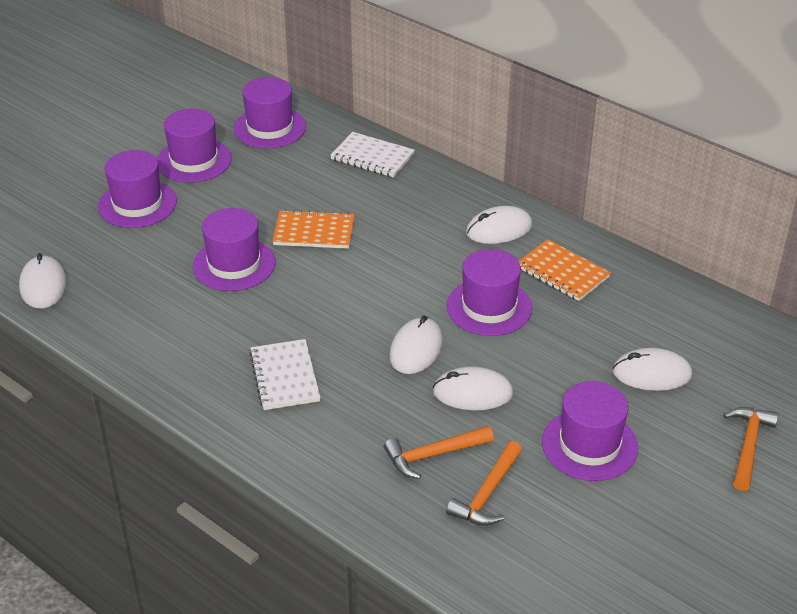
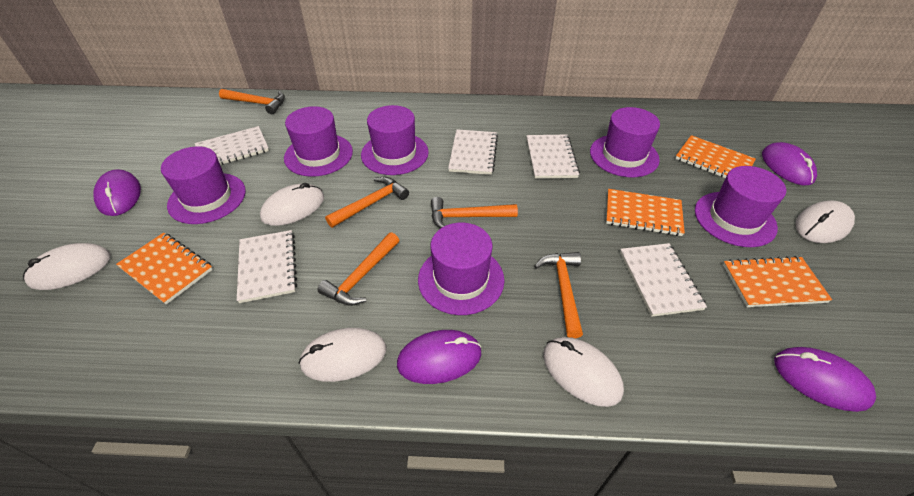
orange hammer: 3 -> 5
orange notebook: 2 -> 4
purple mouse: 0 -> 4
white notebook: 2 -> 5

